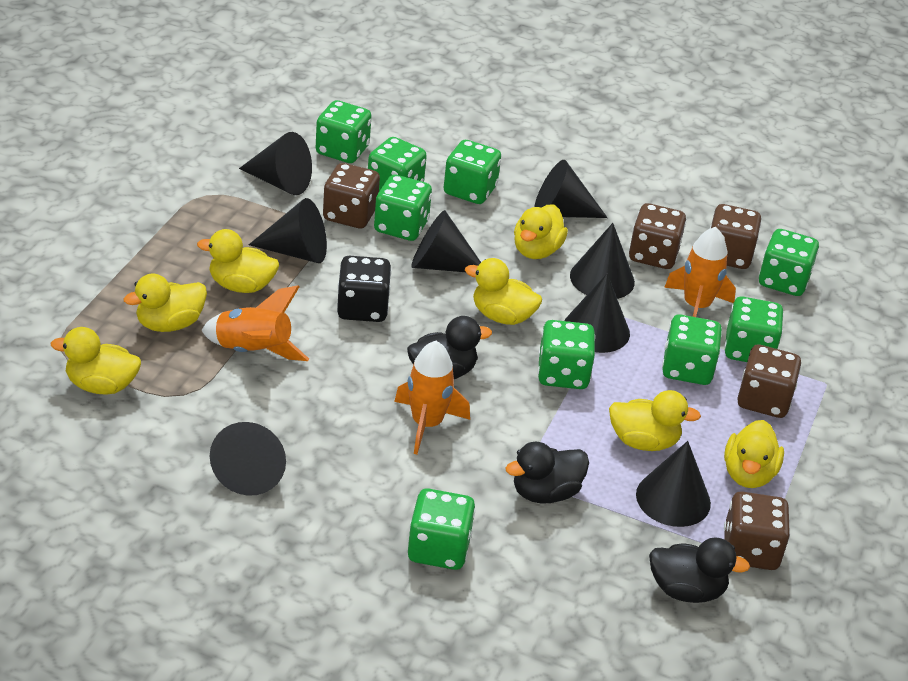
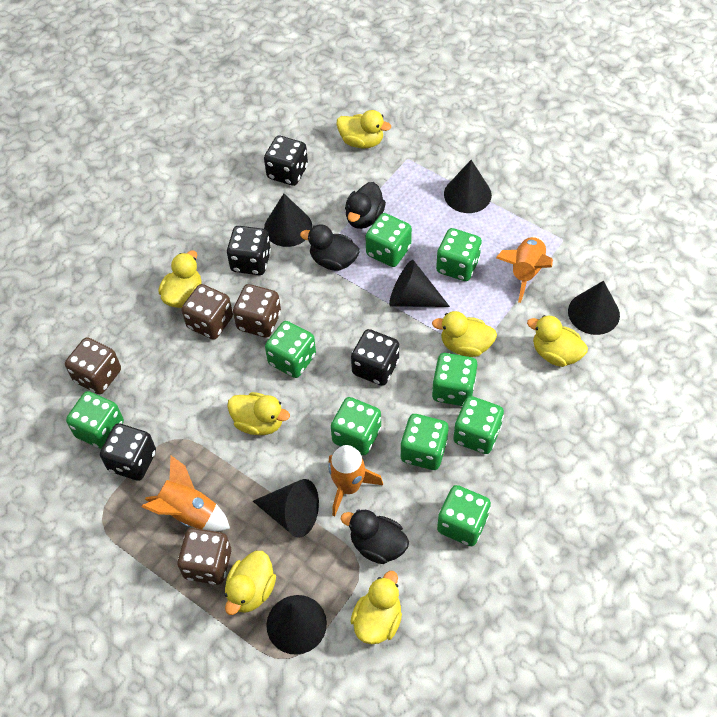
black cone: 8 -> 6
black dice: 1 -> 4
brown dice: 5 -> 4

